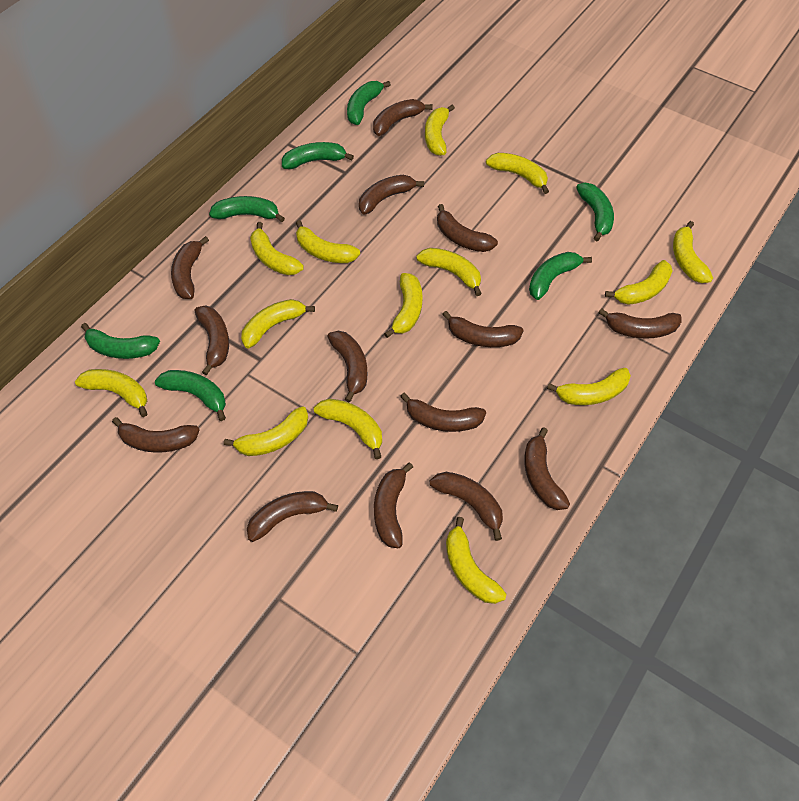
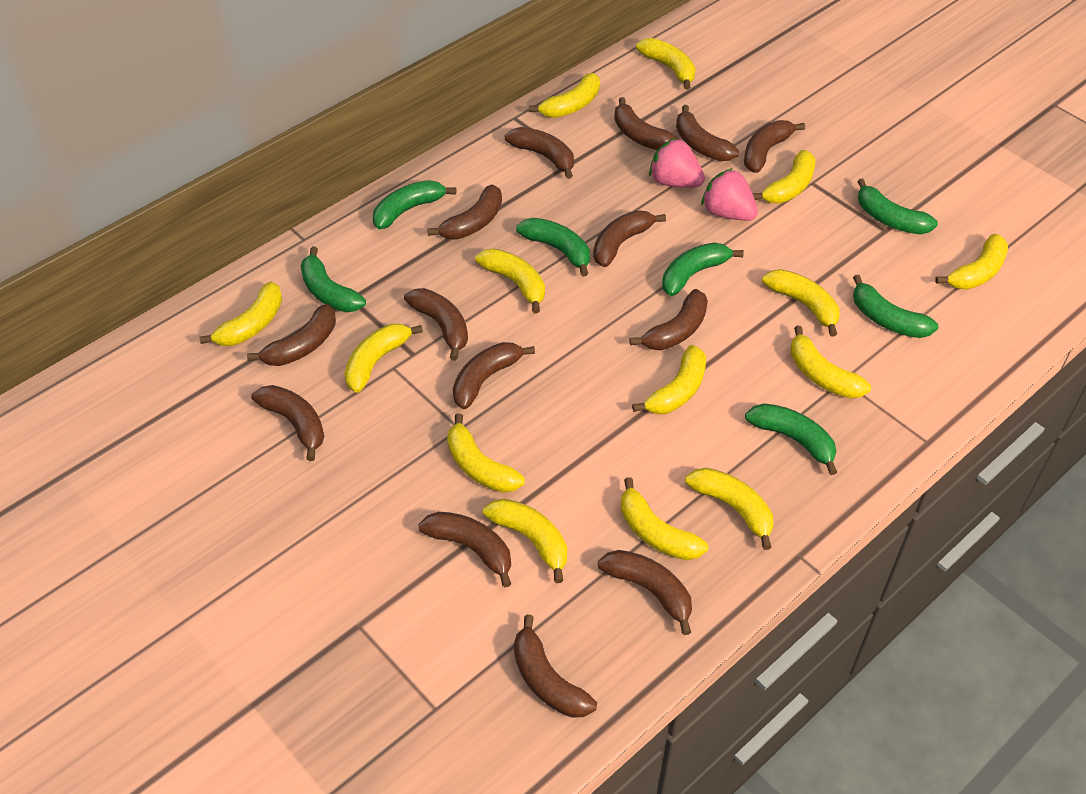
pink strawberry: 0 -> 2

